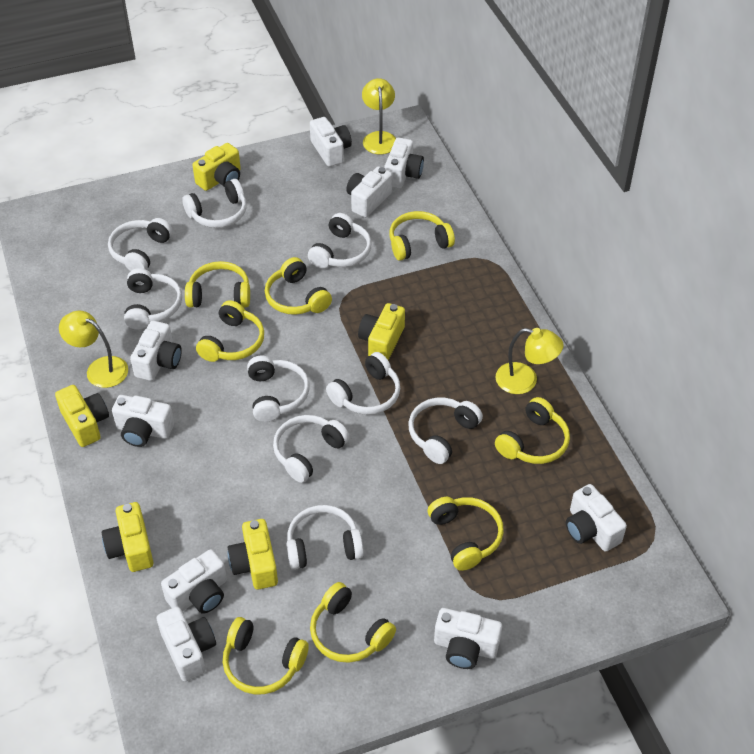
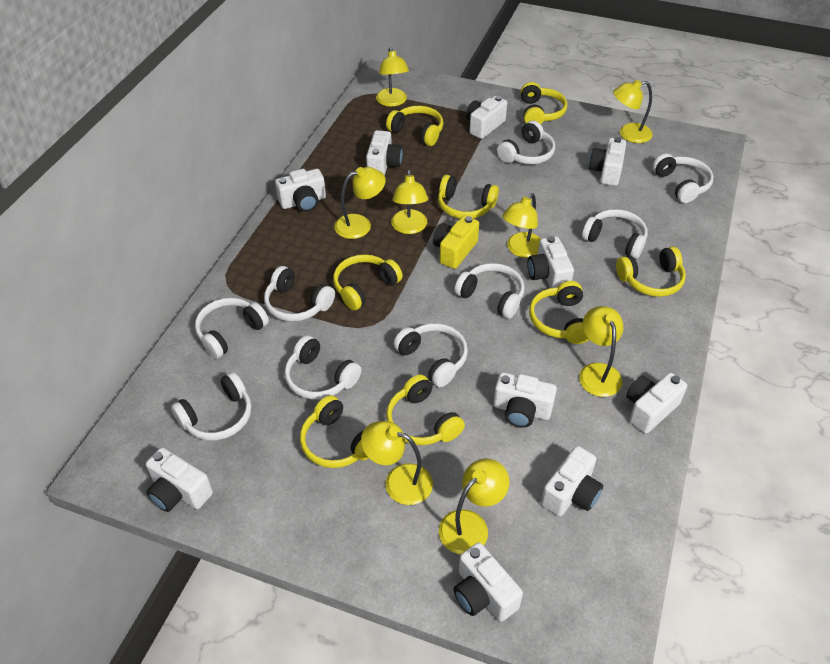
white camera: 9 -> 10
yellow camera: 5 -> 1
yellow lamp: 3 -> 8

